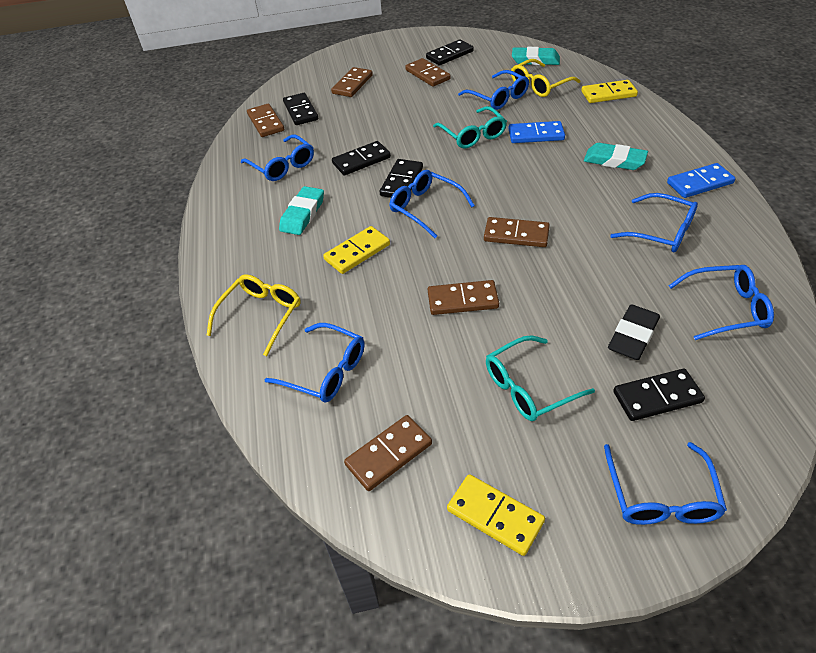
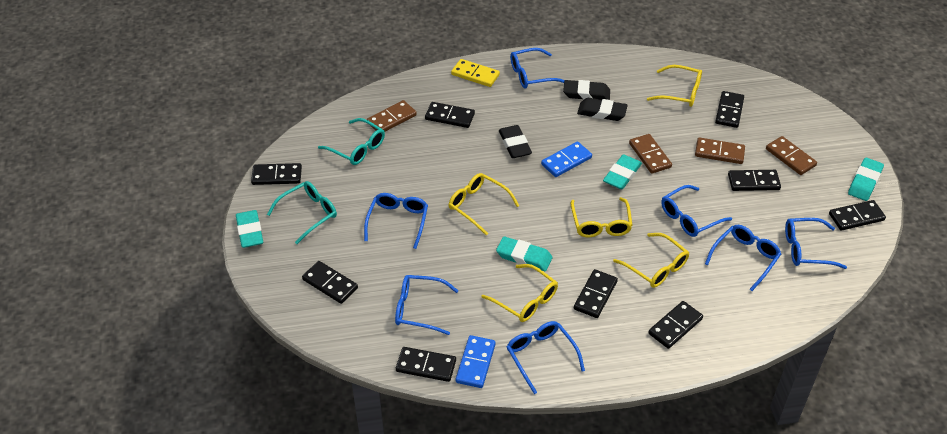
black domino: 5 -> 9
black eraser: 1 -> 3
brown domino: 6 -> 4
turquoise eraser: 3 -> 4
yellow domino: 3 -> 1
yellow glasses: 2 -> 5

